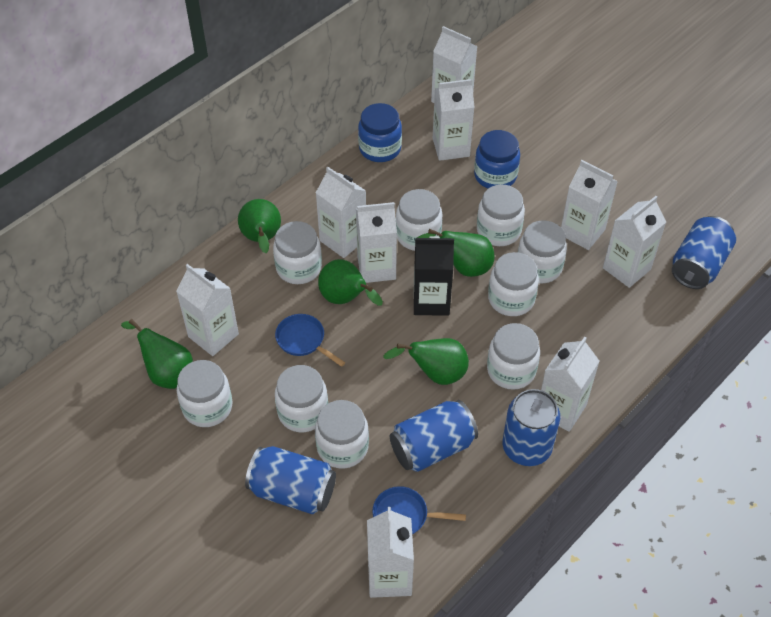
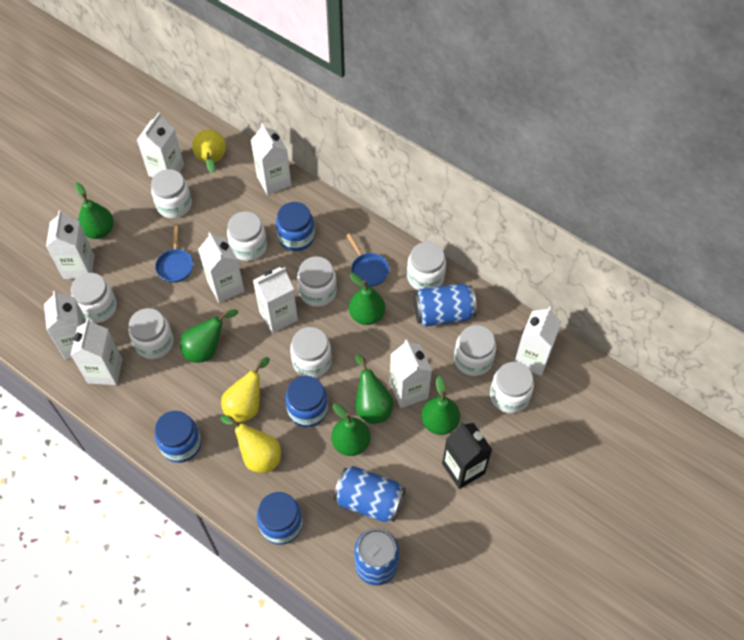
blue can: 4 -> 3
blue jar: 2 -> 4
green pear: 5 -> 6
yellow pear: 0 -> 3

